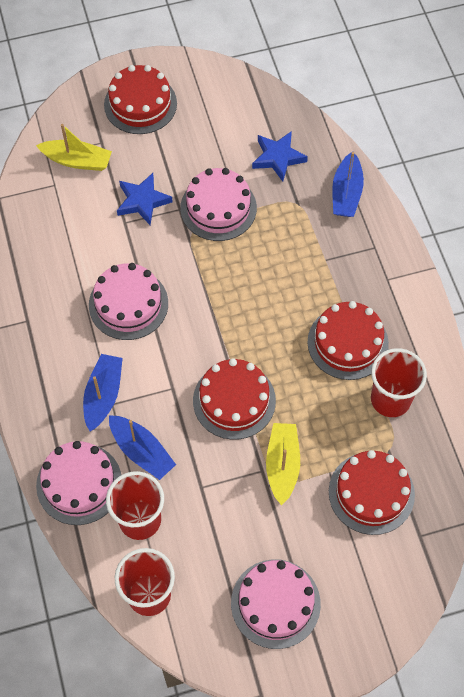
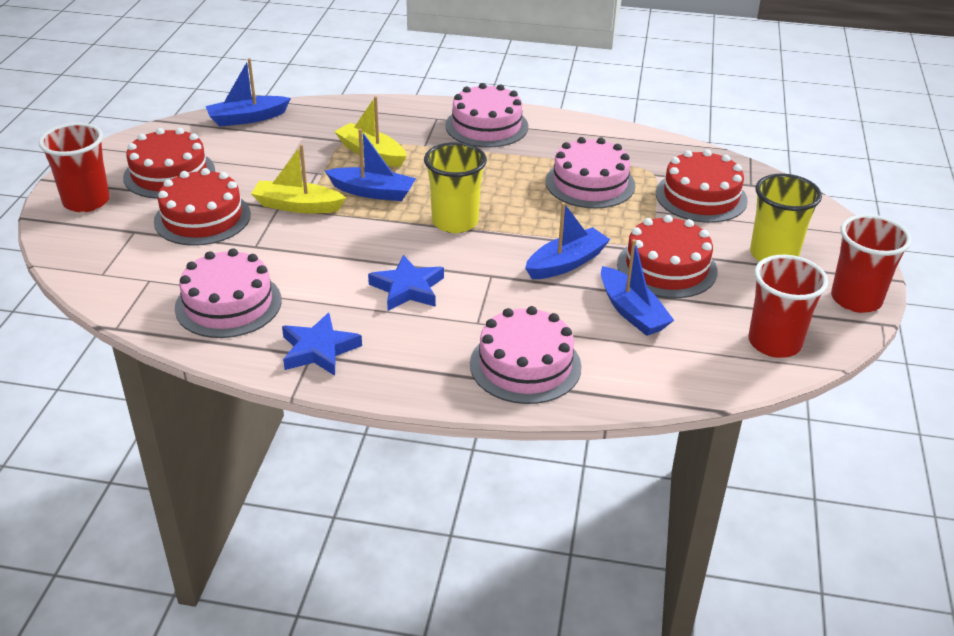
blue boat: 3 -> 4
yellow cup: 0 -> 2

